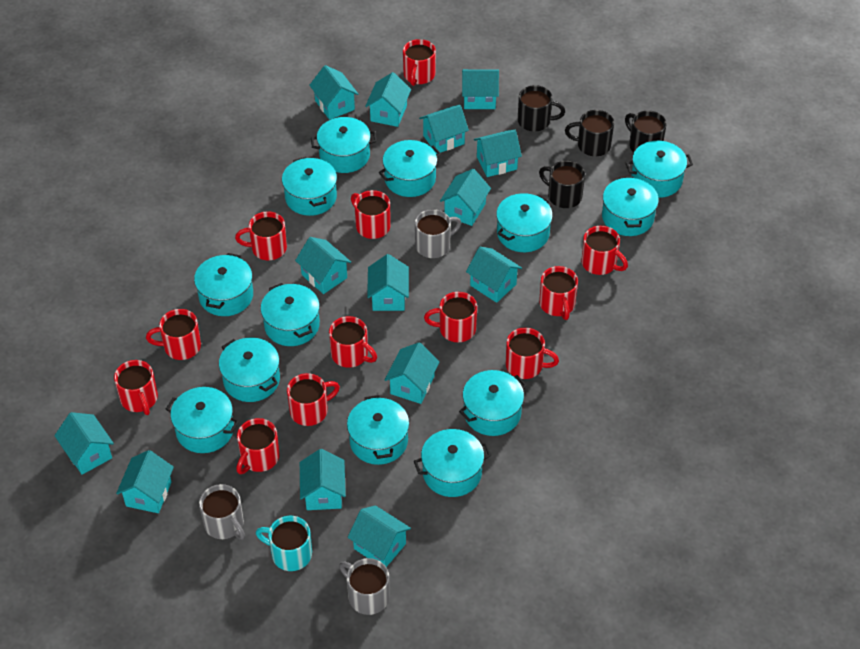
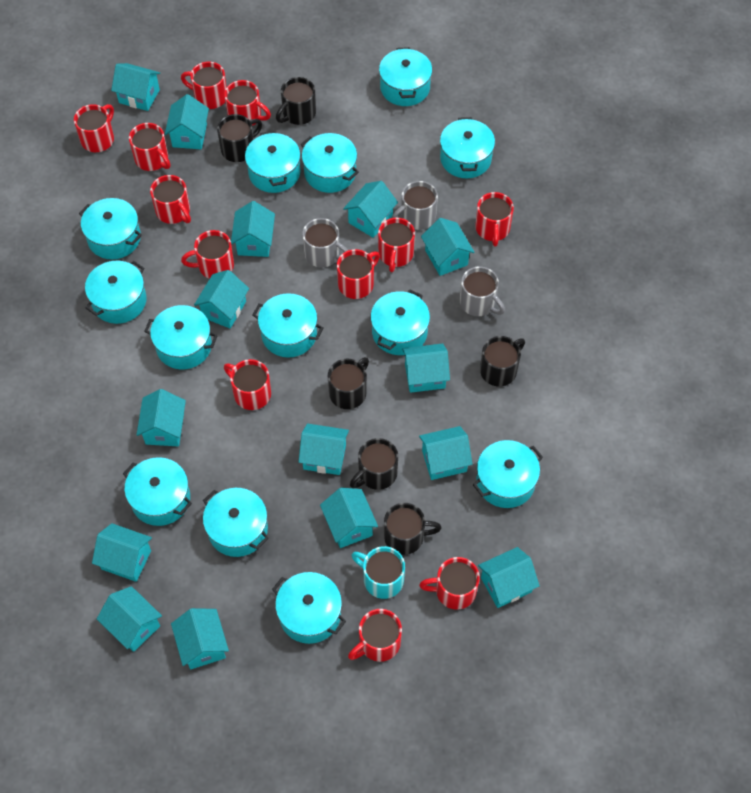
black mug: 4 -> 6
turquoise house: 14 -> 15

